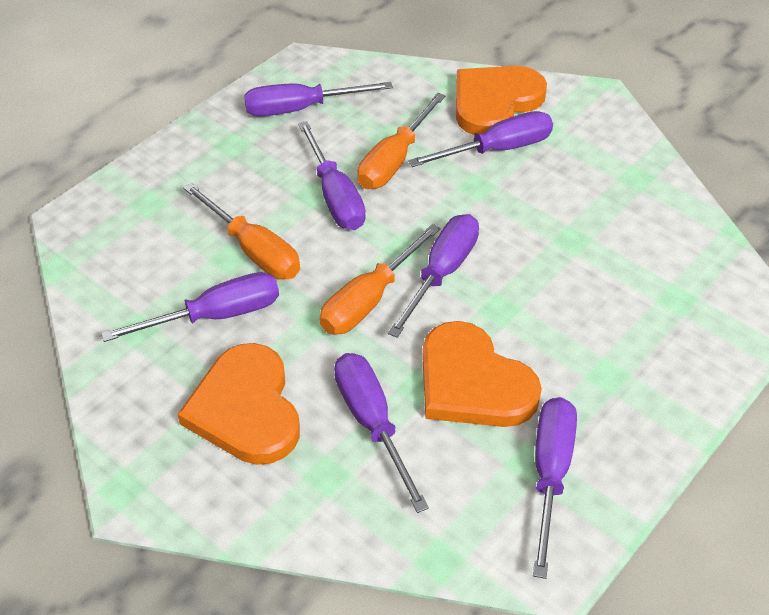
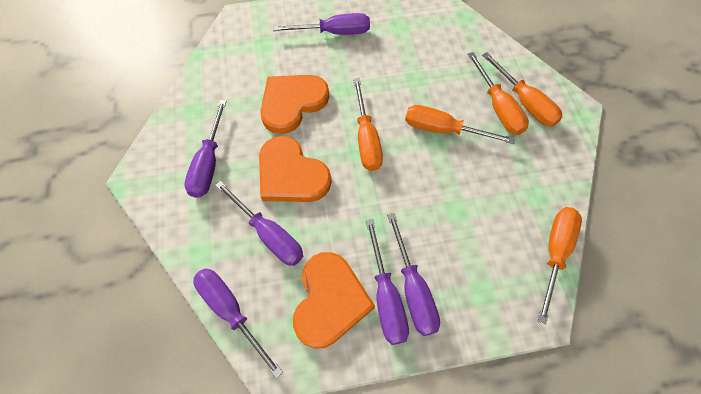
orange screwdriver: 3 -> 5
purple screwdriver: 7 -> 6

